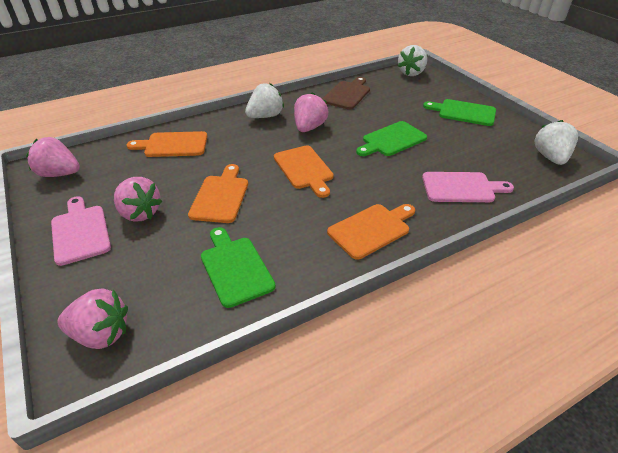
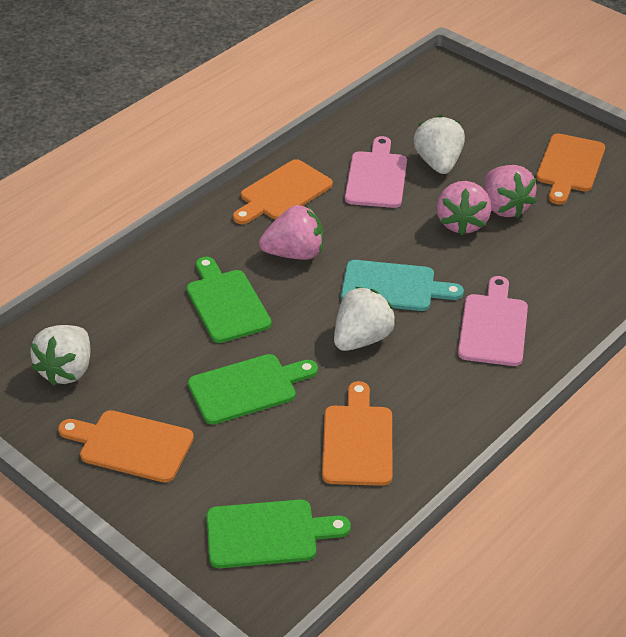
brown cutting board: 1 -> 0
pink strawberry: 4 -> 3
turquoise cutting board: 0 -> 1

